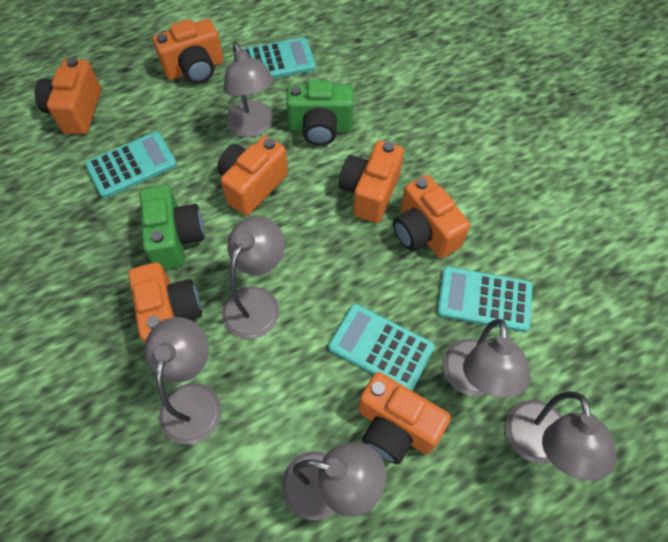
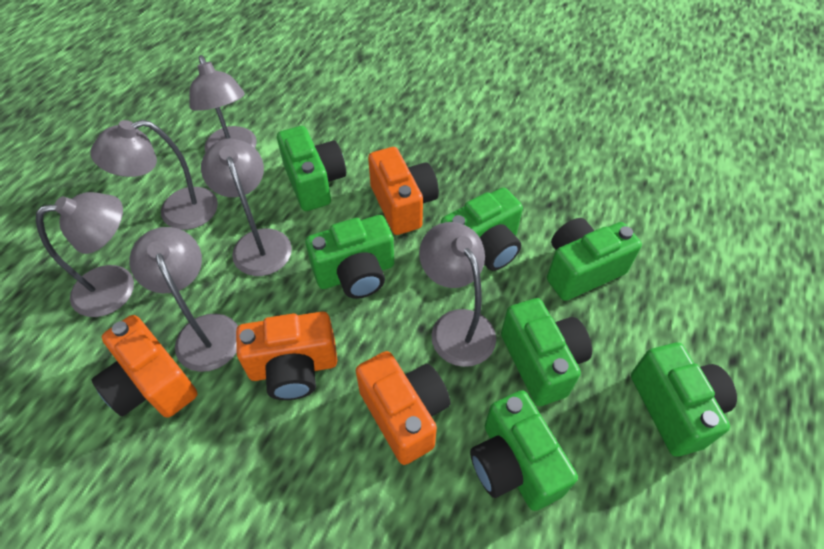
green camera: 2 -> 7
orange camera: 7 -> 4
turquoise calculator: 4 -> 0

